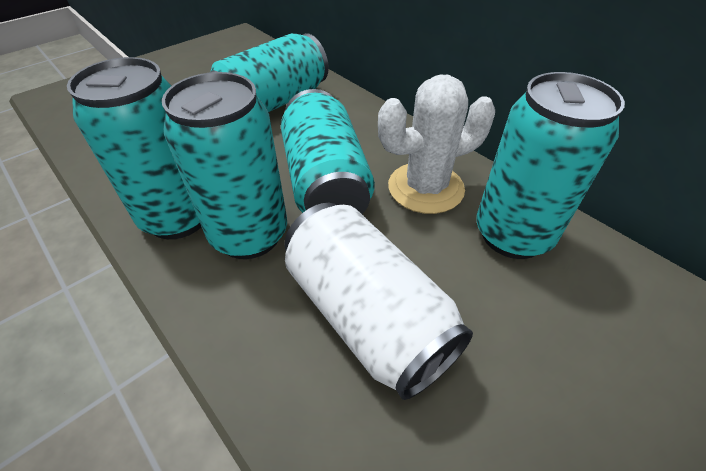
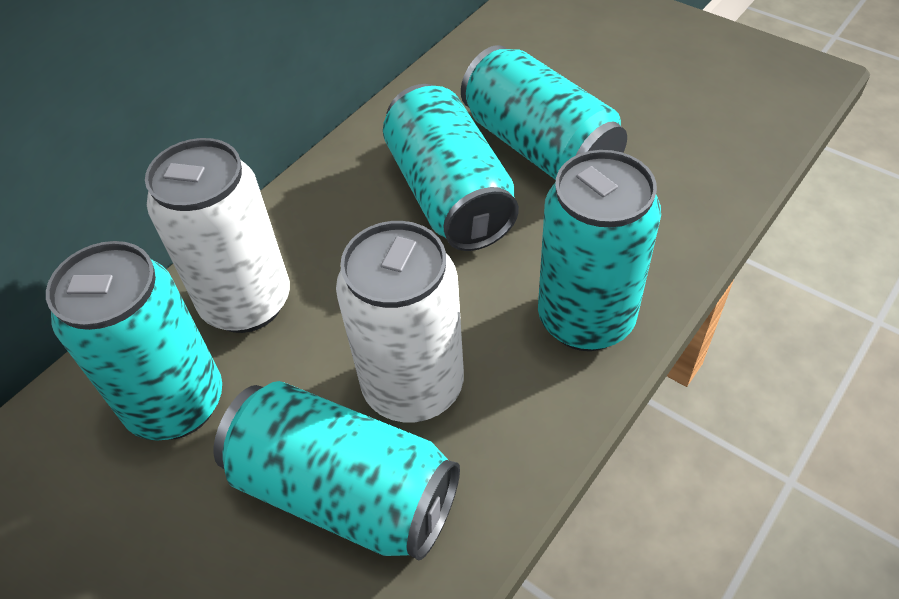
white cactus: 1 -> 0
white can: 1 -> 2

